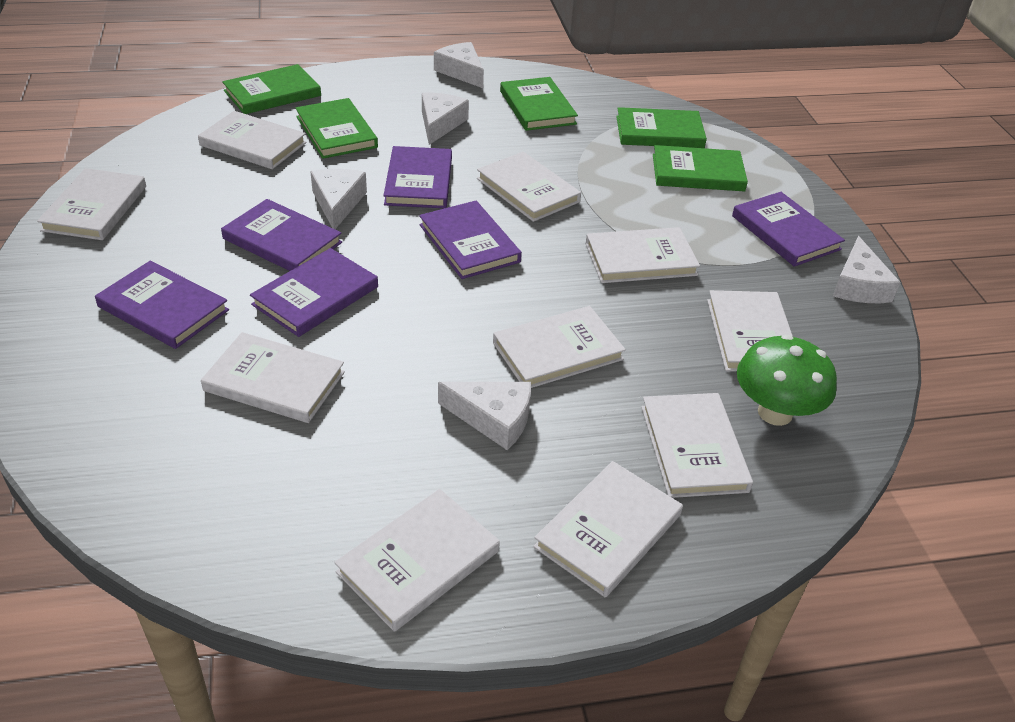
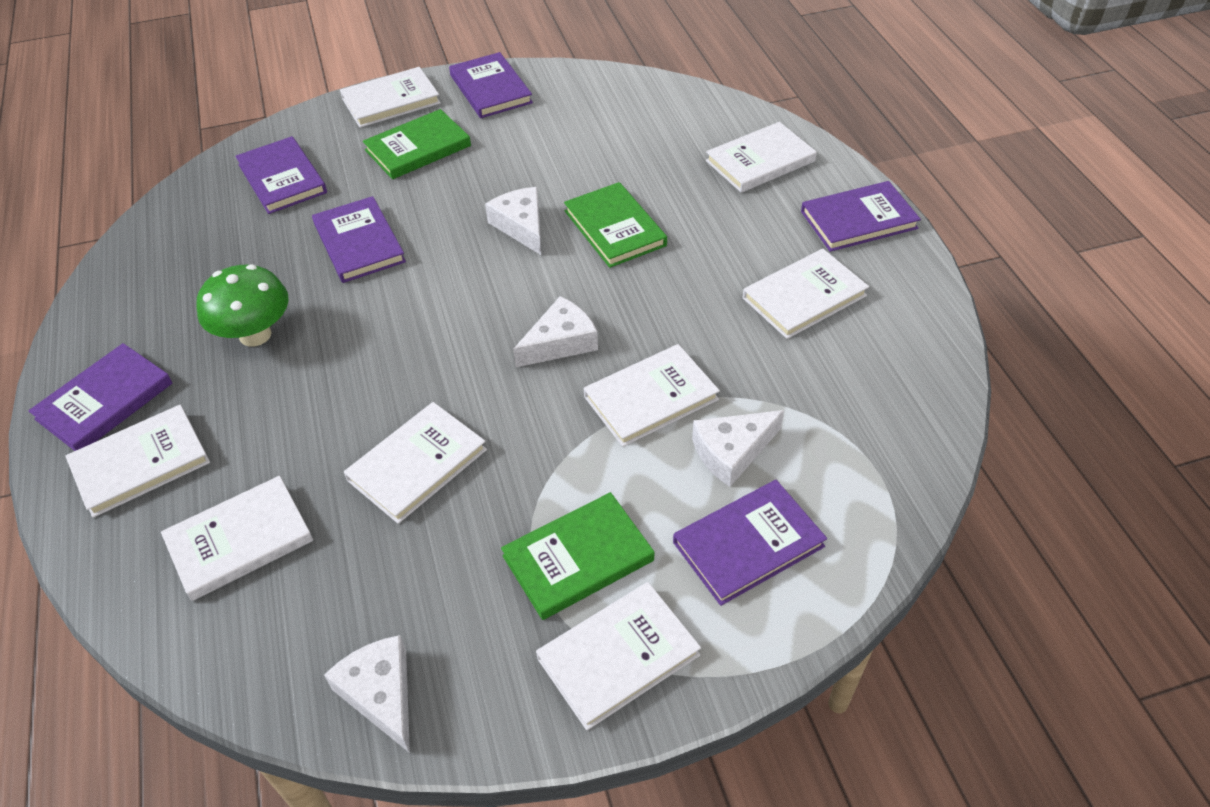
green book: 5 -> 3
white book: 10 -> 8
white cheese: 5 -> 4

